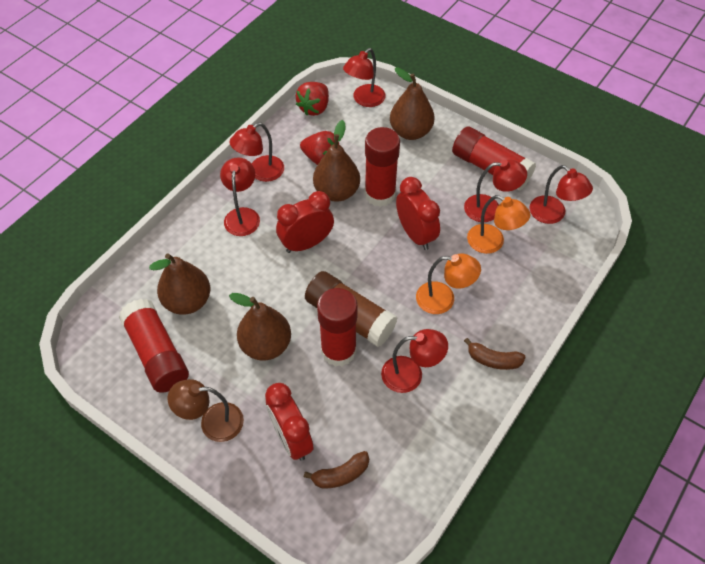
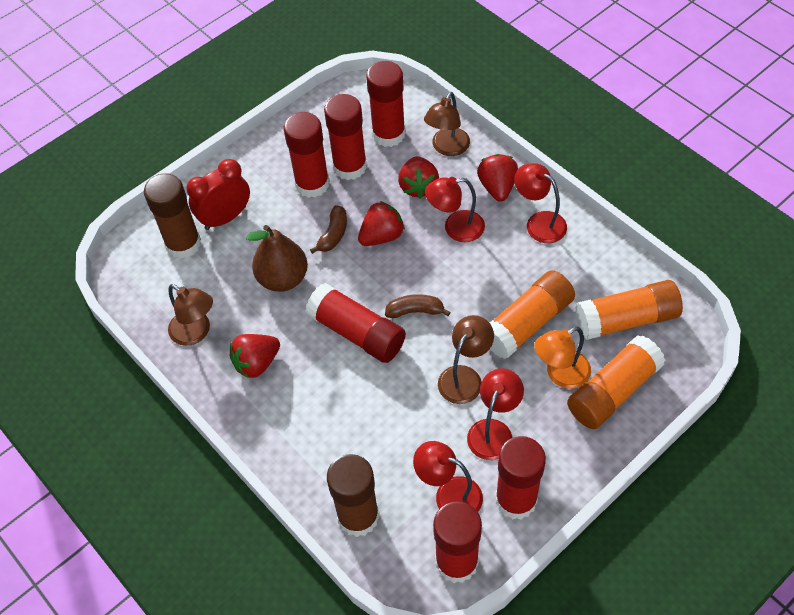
brown glue stick: 1 -> 2
brown lamp: 1 -> 3
brown pear: 4 -> 1
orange glue stick: 0 -> 3
orange lamp: 2 -> 1
red clock: 3 -> 1
red glue stick: 4 -> 6
red lamp: 6 -> 4
red strawberry: 2 -> 4

